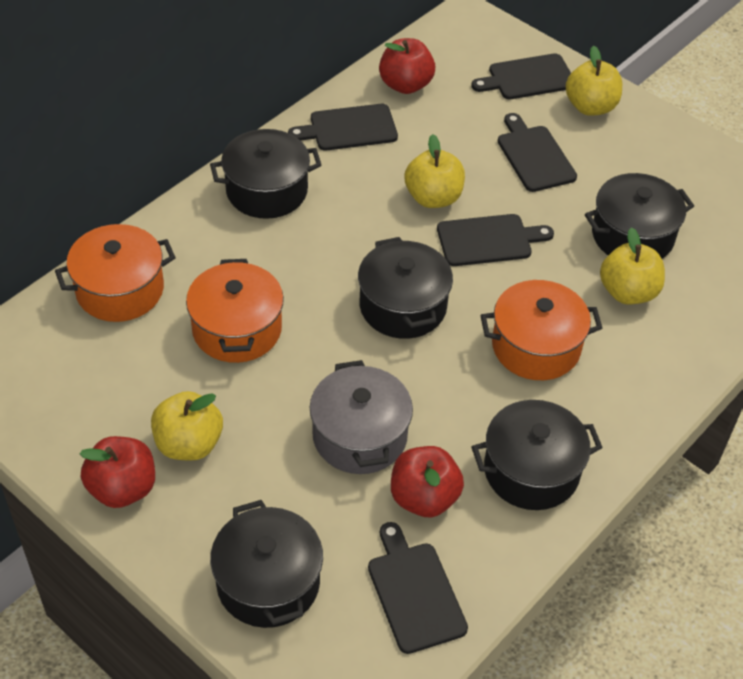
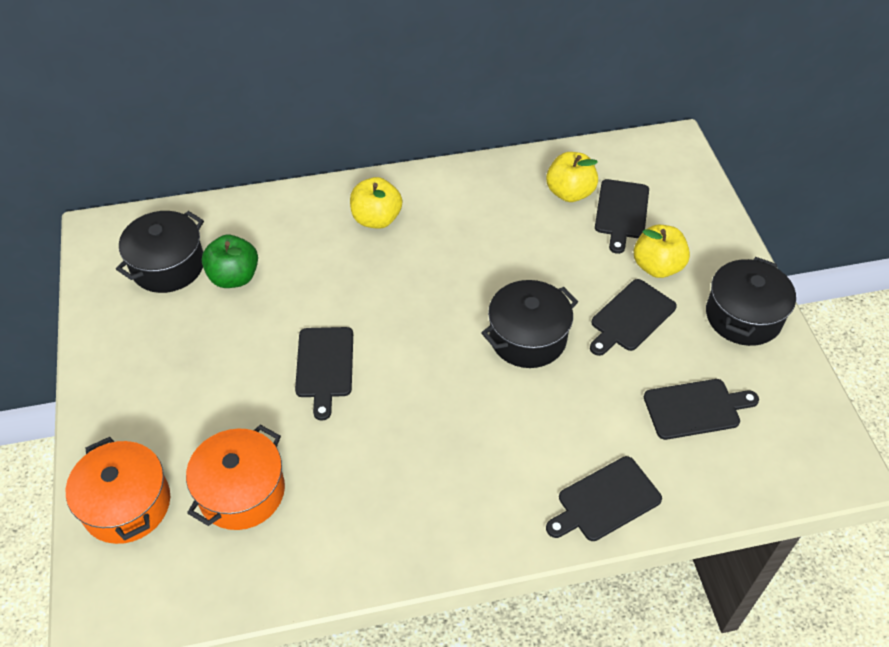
black pot: 5 -> 3
green apple: 0 -> 1
grey pot: 1 -> 0
orange pot: 3 -> 2
red apple: 3 -> 0
yellow apple: 4 -> 3

